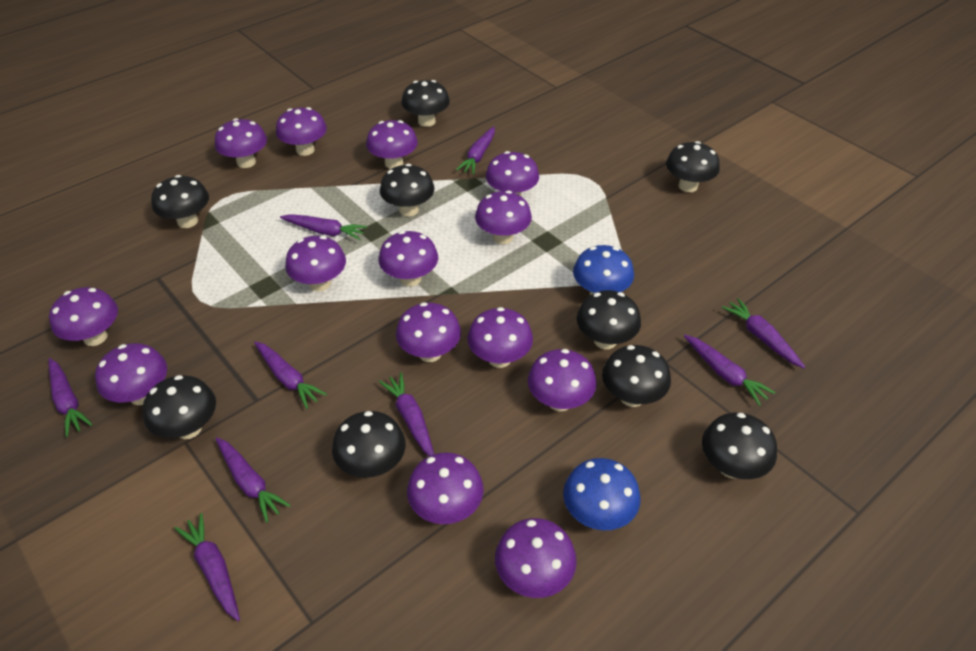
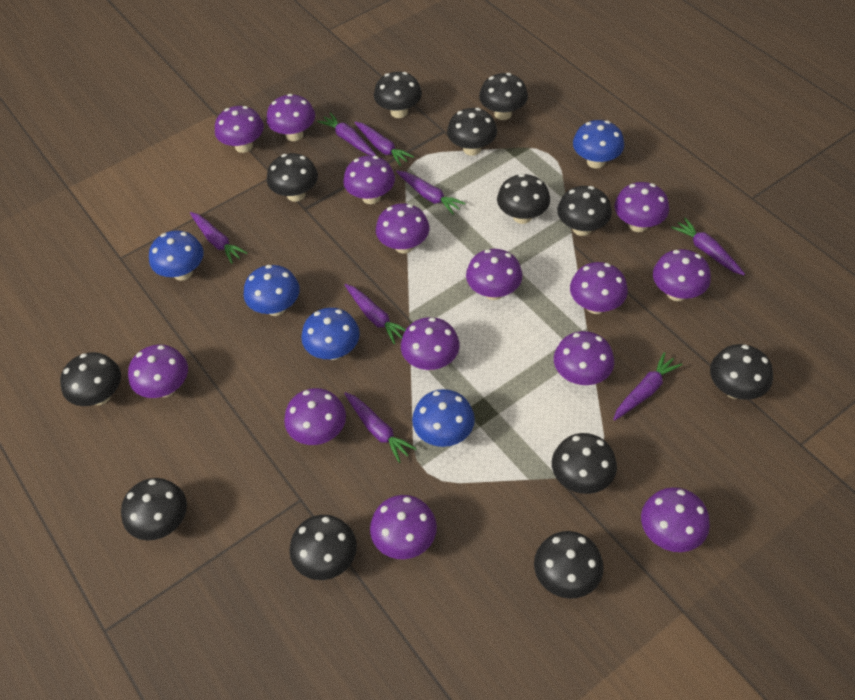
black mushroom: 9 -> 12
blue mushroom: 2 -> 5
purple carrot: 9 -> 8

